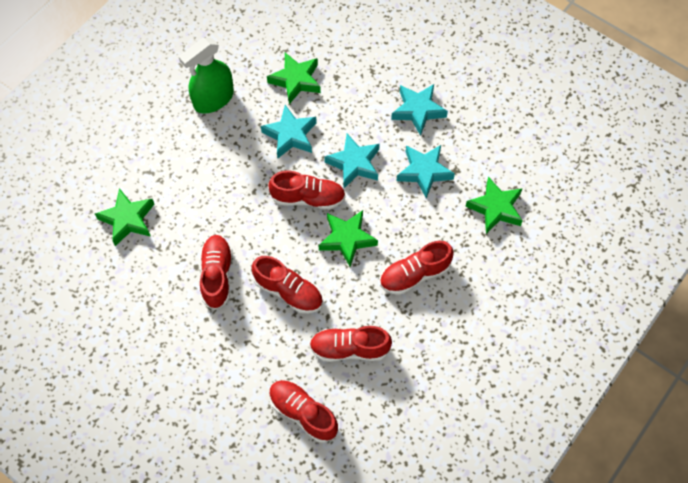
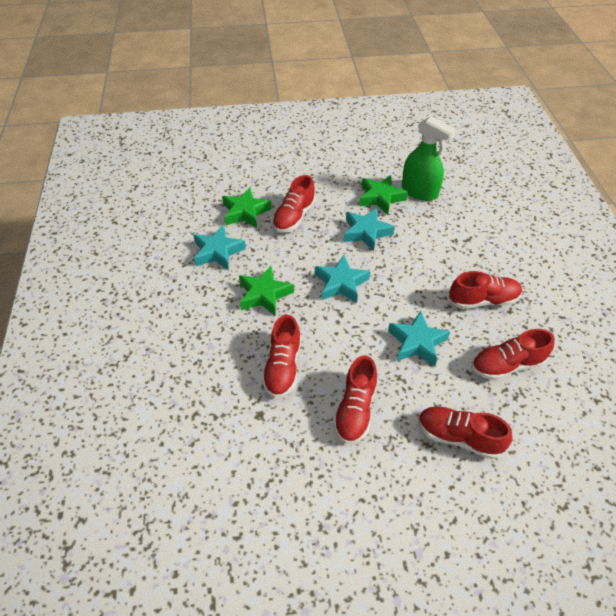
green star: 4 -> 3

